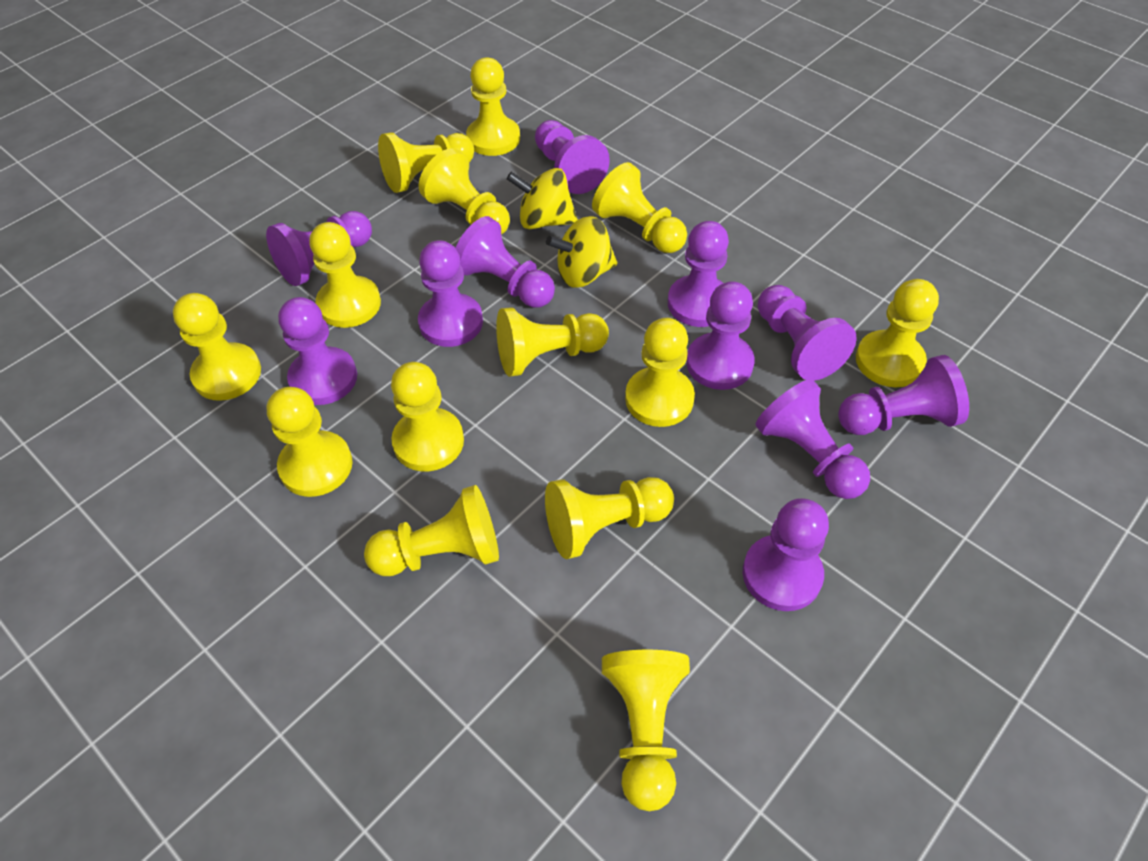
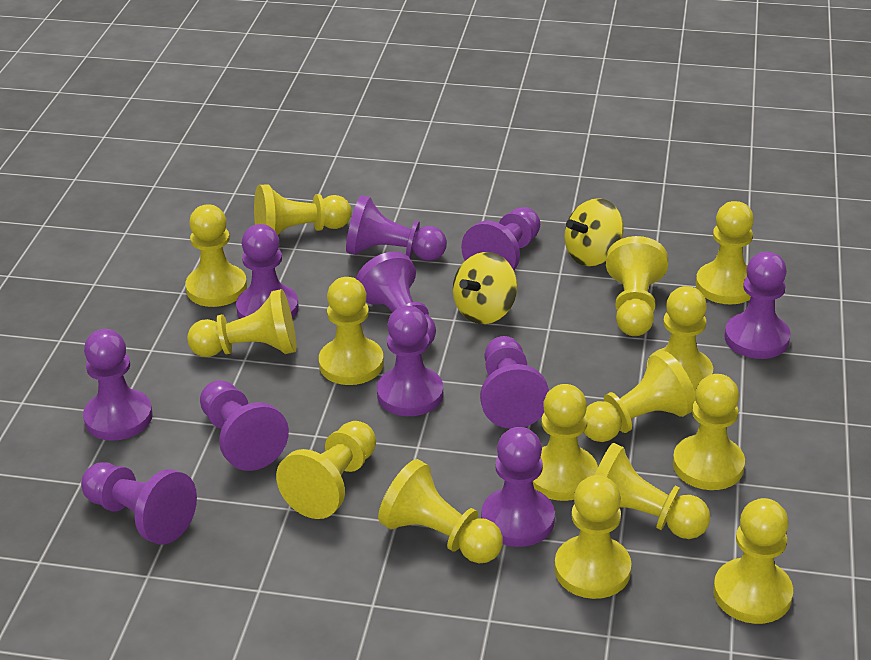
yellow pawn: 14 -> 15

